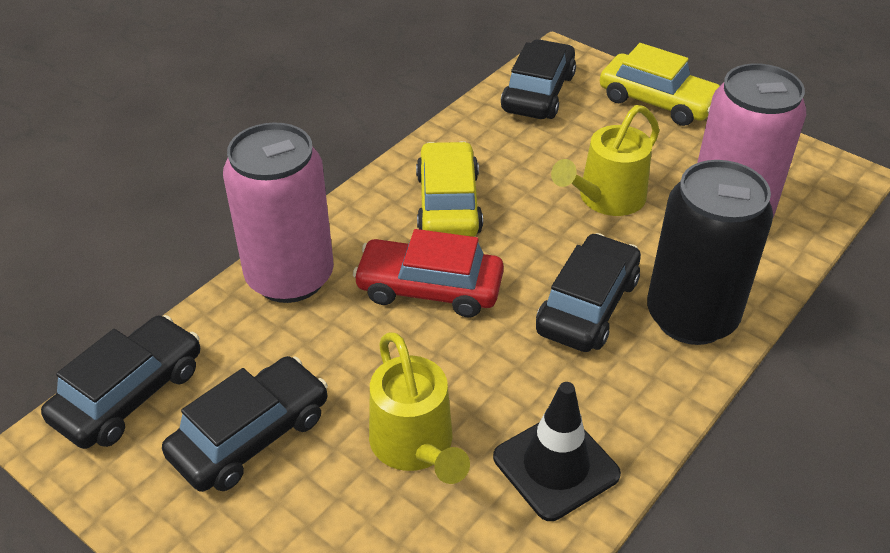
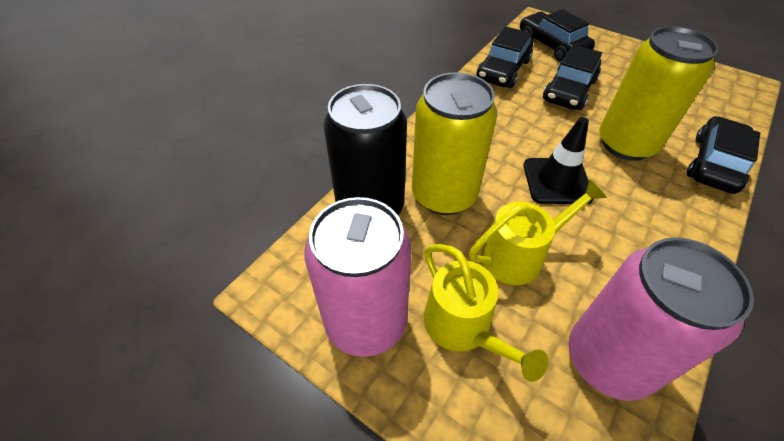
red car: 1 -> 0
yellow can: 0 -> 2
yellow car: 2 -> 0

